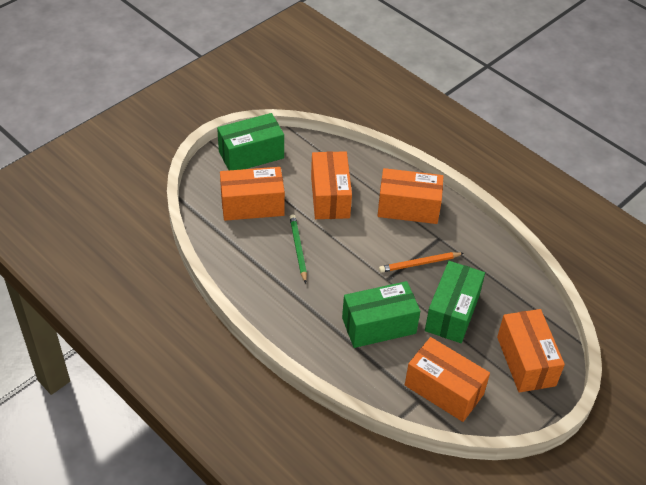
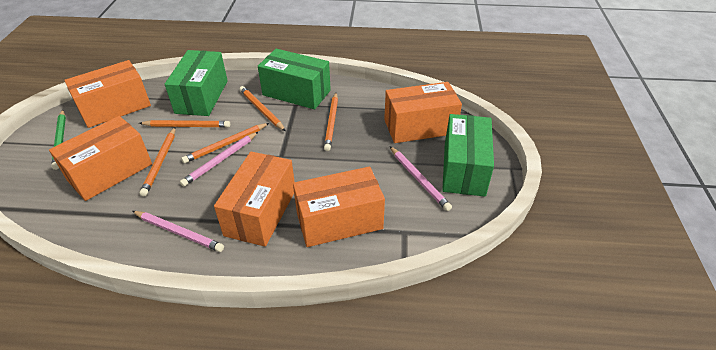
orange pencil: 1 -> 5
pink pencil: 0 -> 3

